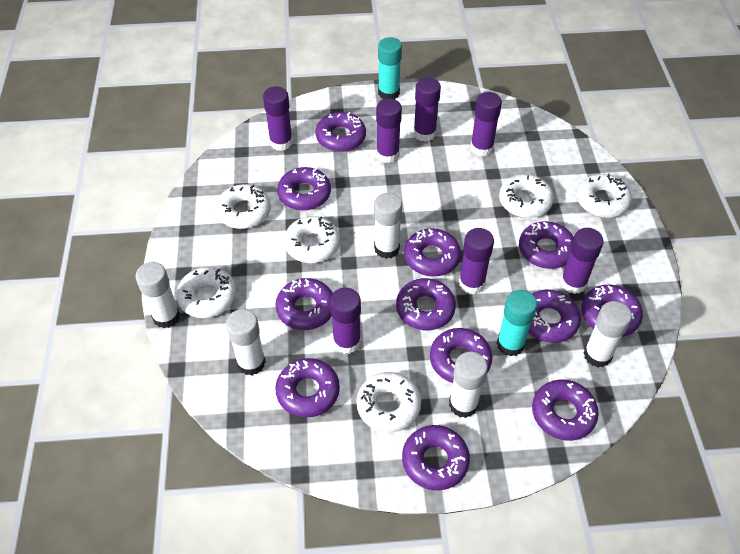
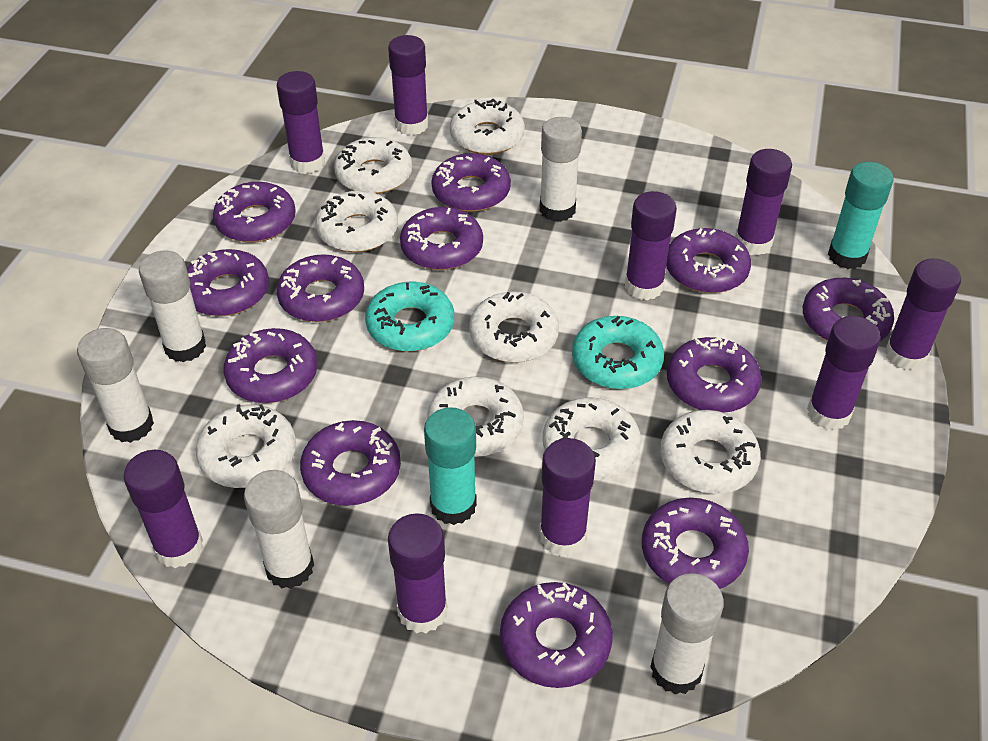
purple glue stick: 7 -> 9
turquoise donut: 0 -> 2
white donut: 6 -> 8

